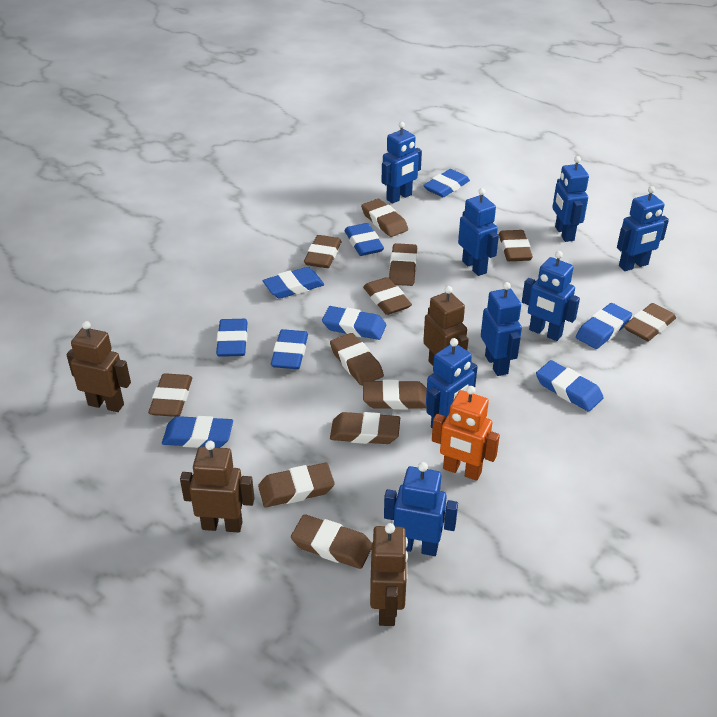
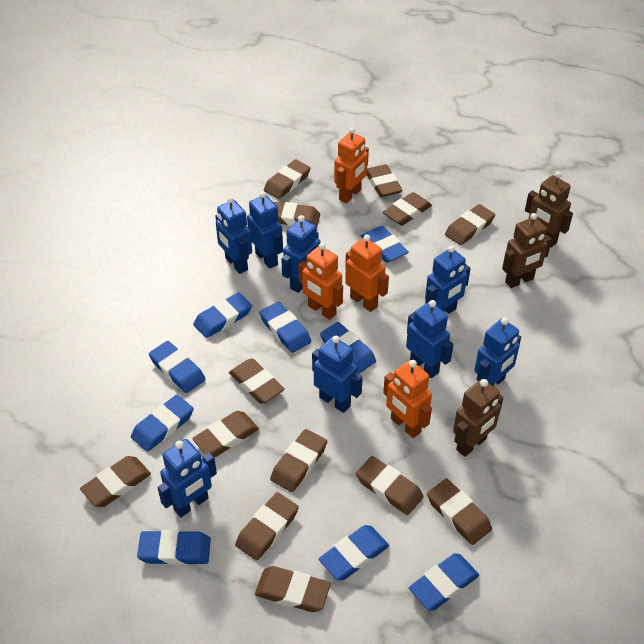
brown eraser: 12 -> 13
brown robot: 4 -> 3
orange robot: 1 -> 4

